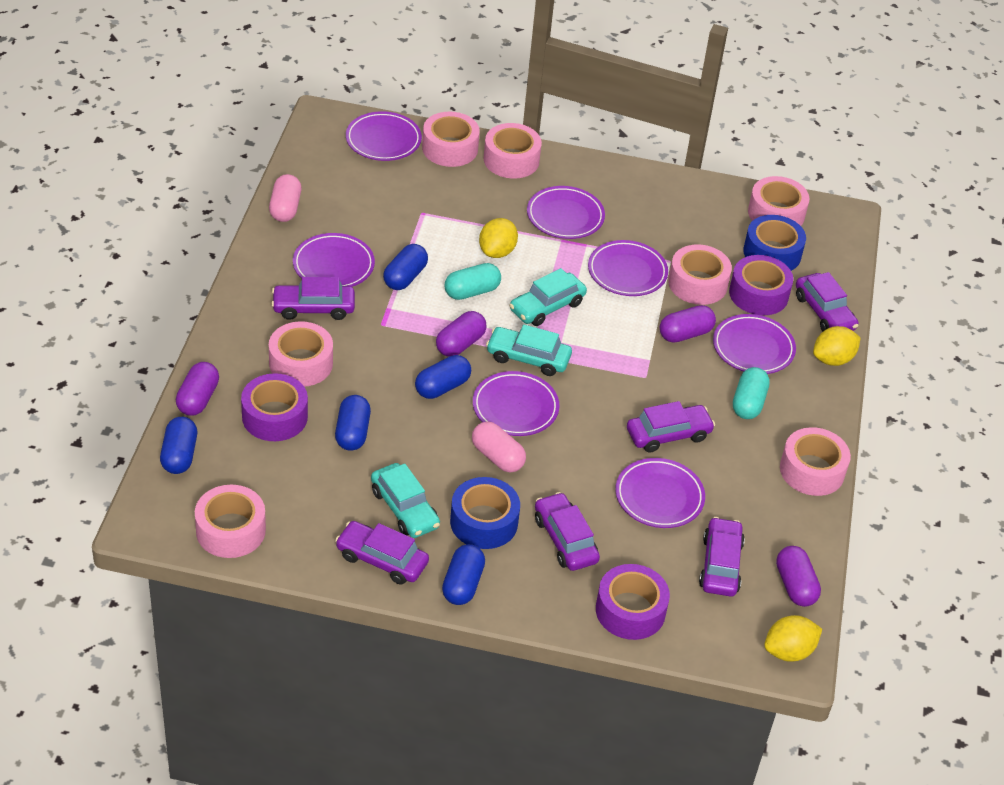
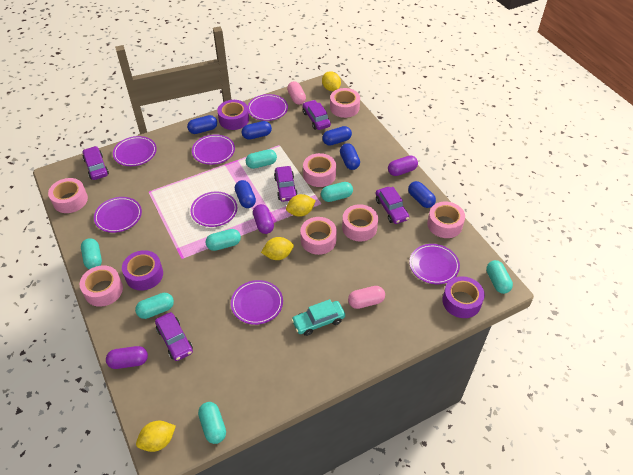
blue capsule: 5 -> 6
blue tape: 2 -> 0
purple capsule: 4 -> 3
purple car: 6 -> 5
turquoise capsule: 2 -> 7
turquoise car: 3 -> 1
yellow lemon: 3 -> 4

